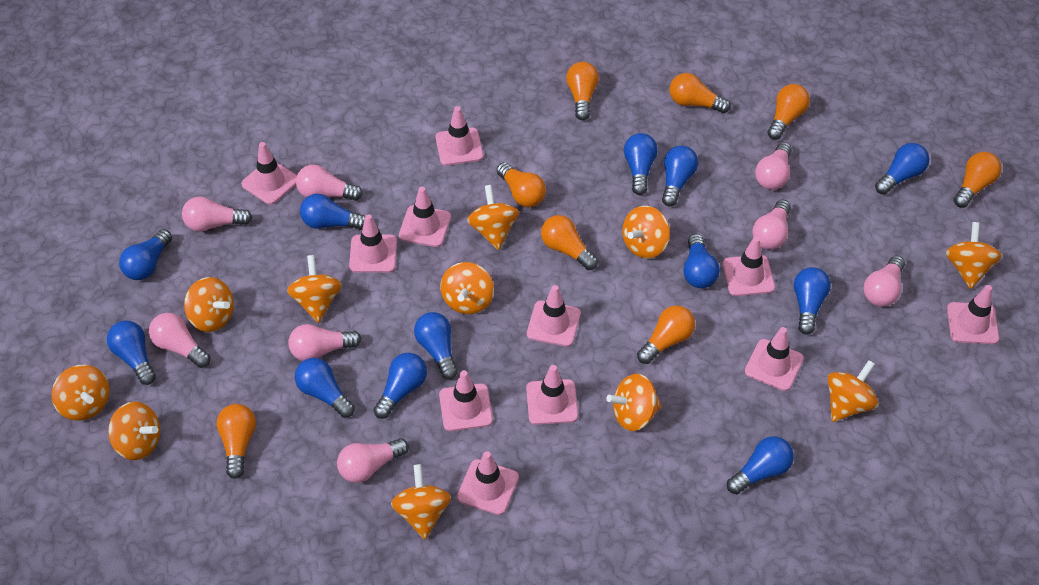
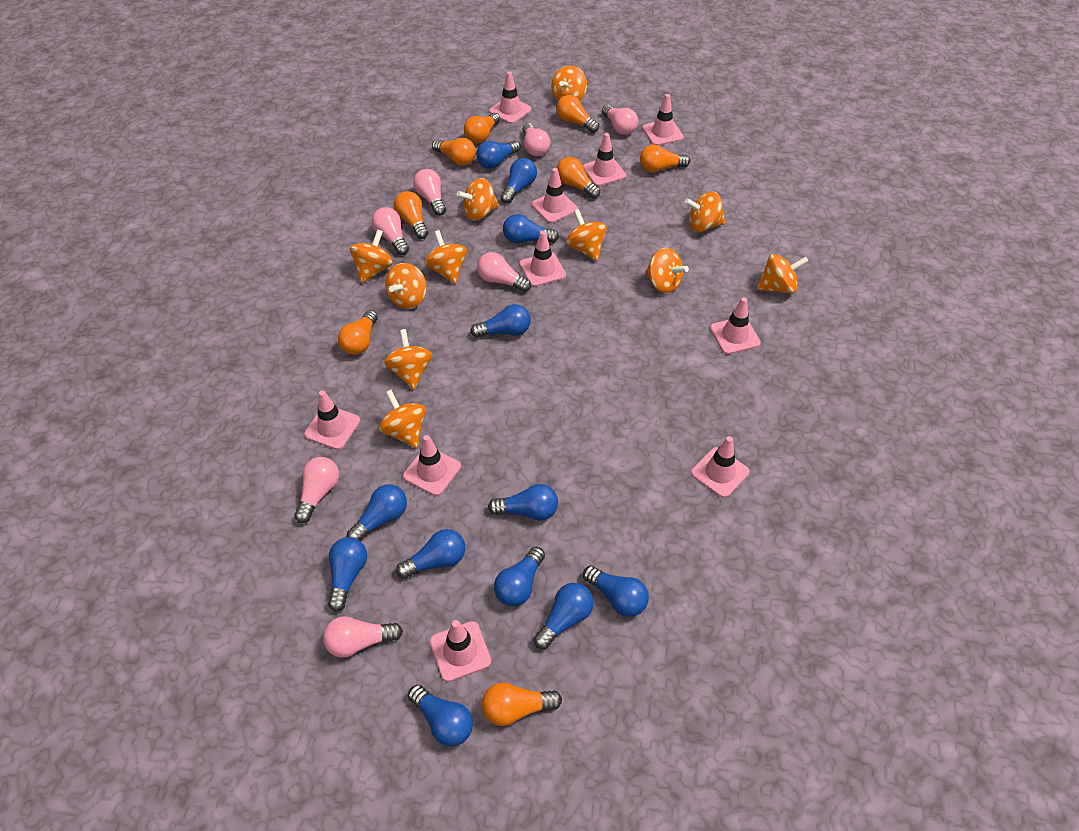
pink light bulb: 8 -> 7
pink traffic cone: 11 -> 10

